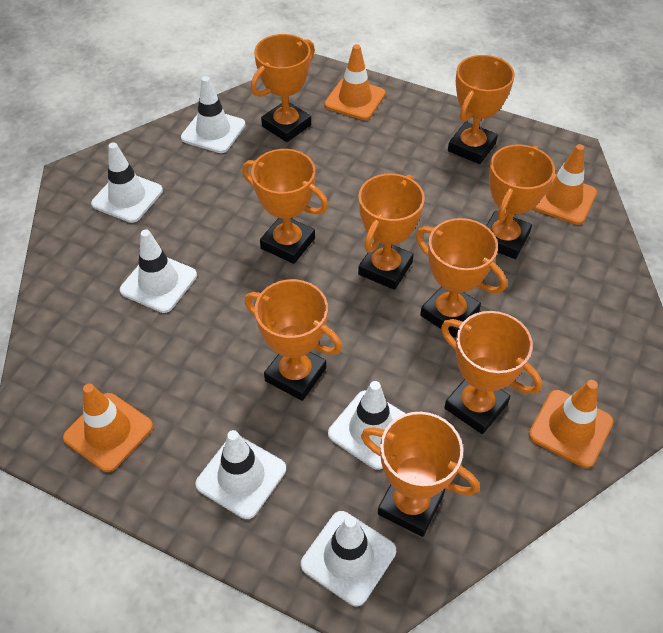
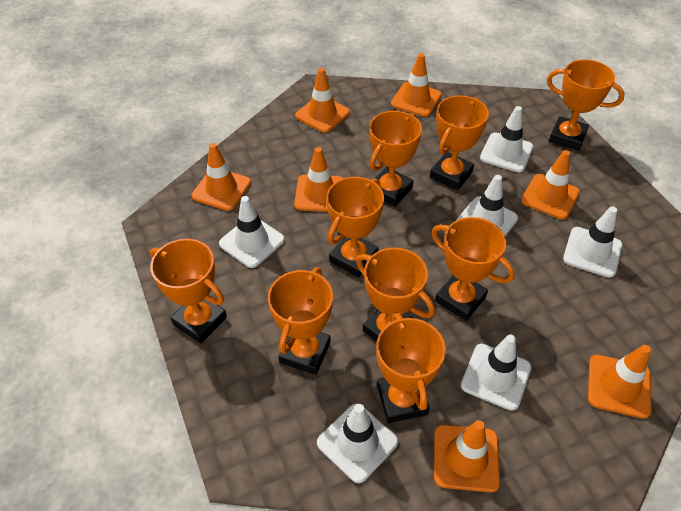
orange traffic cone: 4 -> 7

